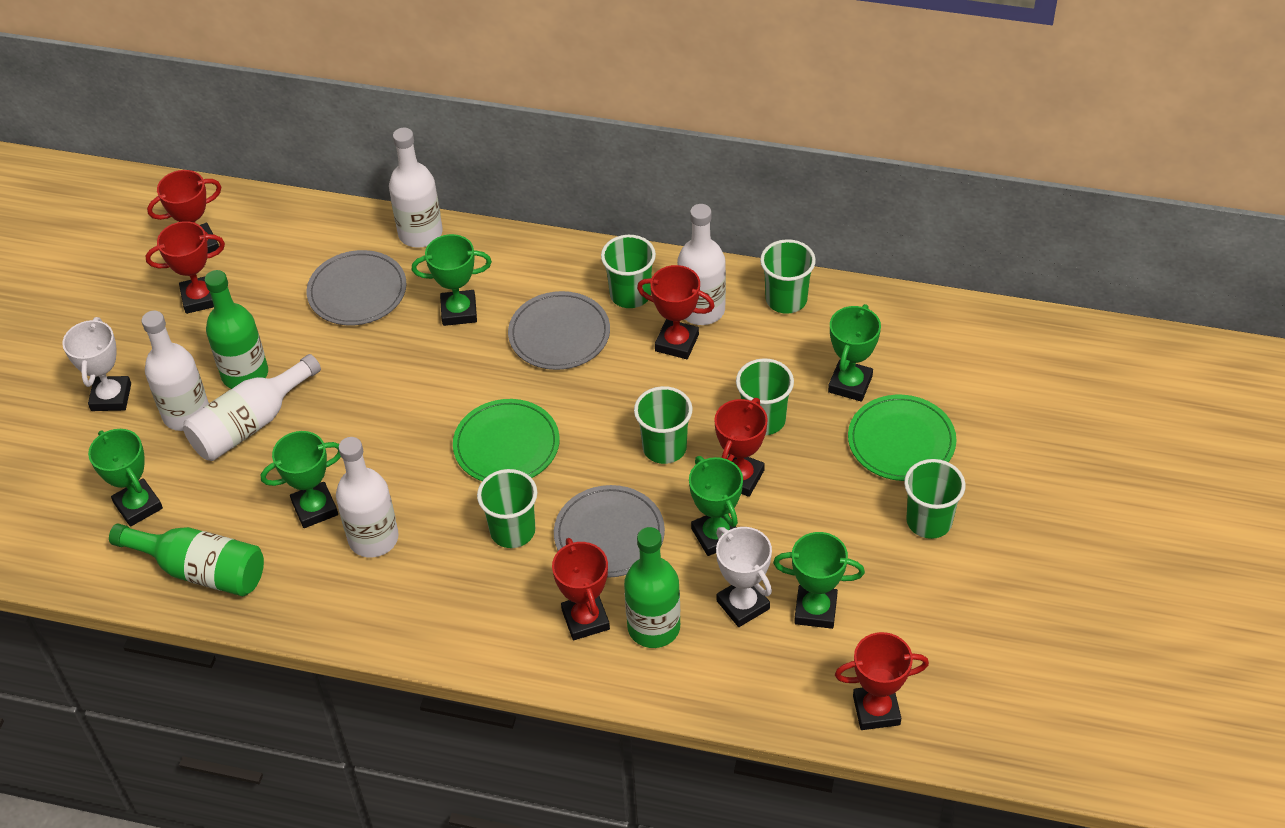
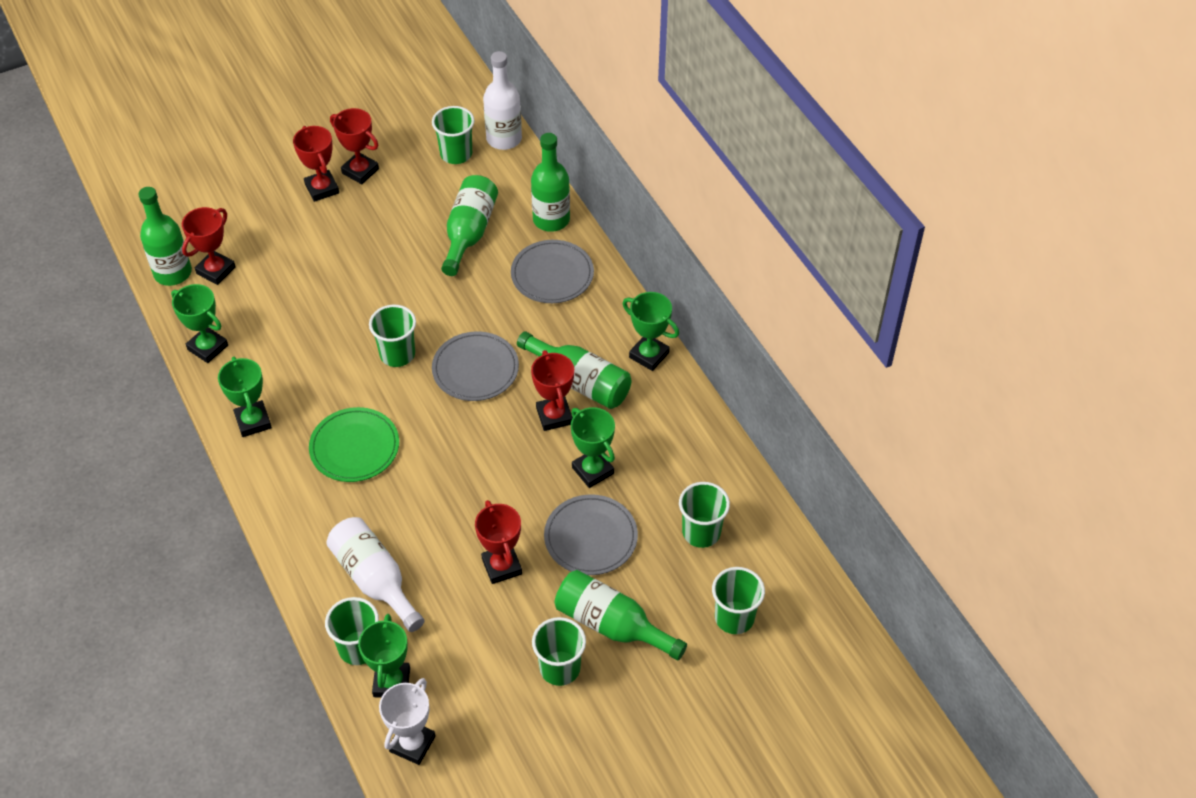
green bottle: 3 -> 5
green plate: 2 -> 1
green trophy: 6 -> 5
red trophy: 6 -> 5
white bottle: 5 -> 2
white trophy: 2 -> 1

